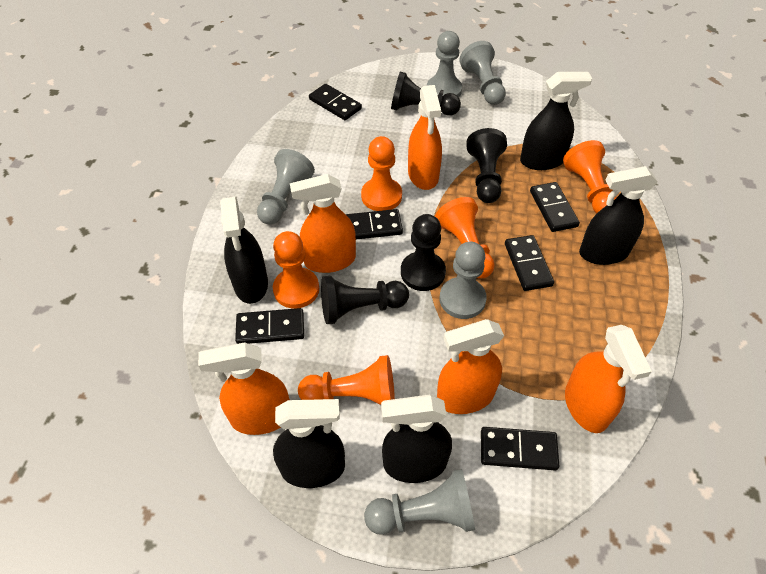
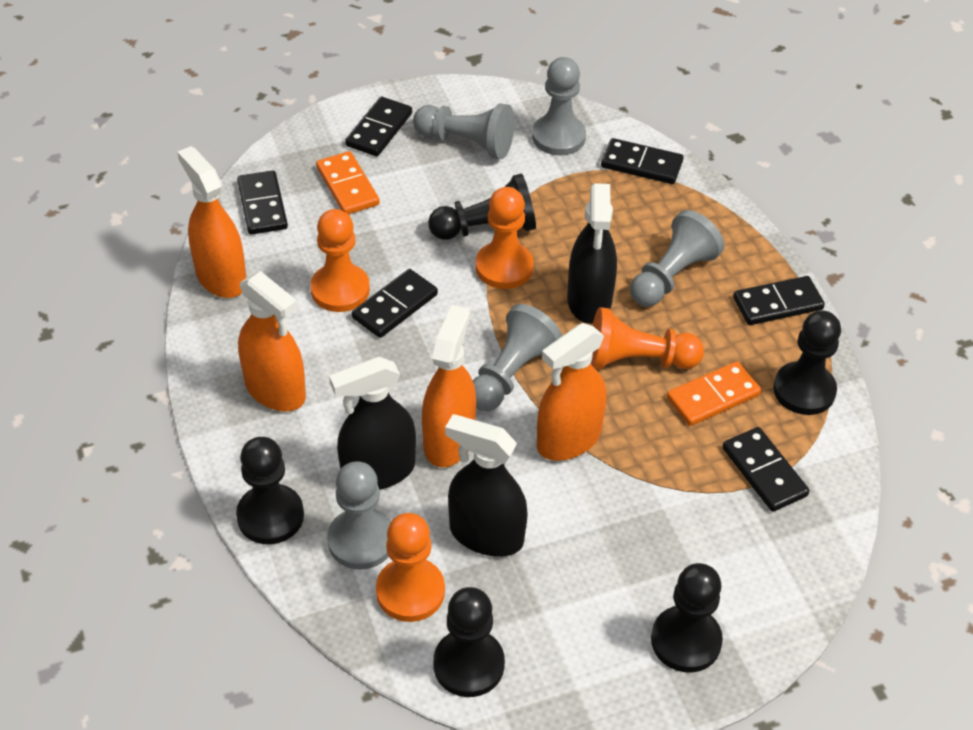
black pawn: 4 -> 5
black spray bottle: 5 -> 3
orange domino: 0 -> 2
orange pawn: 5 -> 4
orange spray bottle: 5 -> 4

